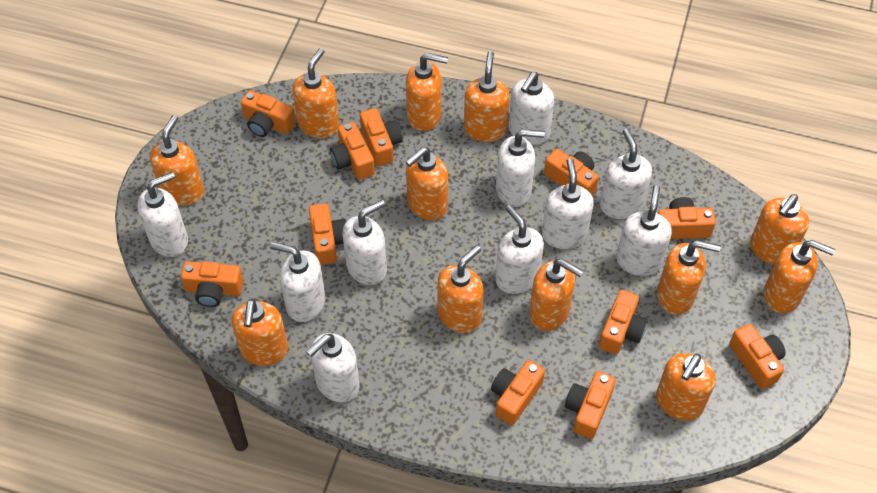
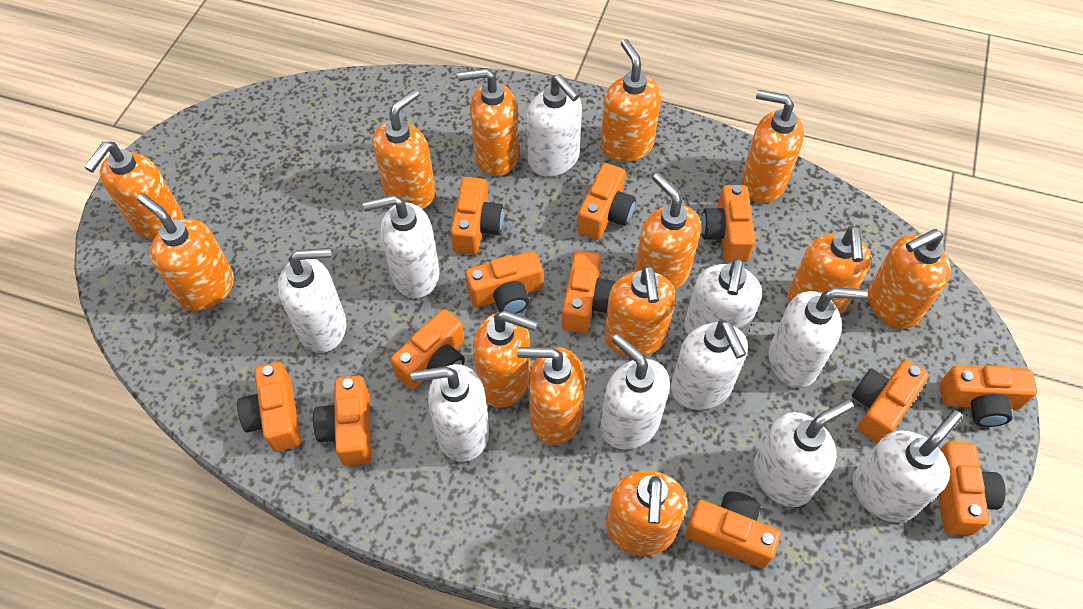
orange camera: 11 -> 12
orange soap dispenser: 12 -> 13

